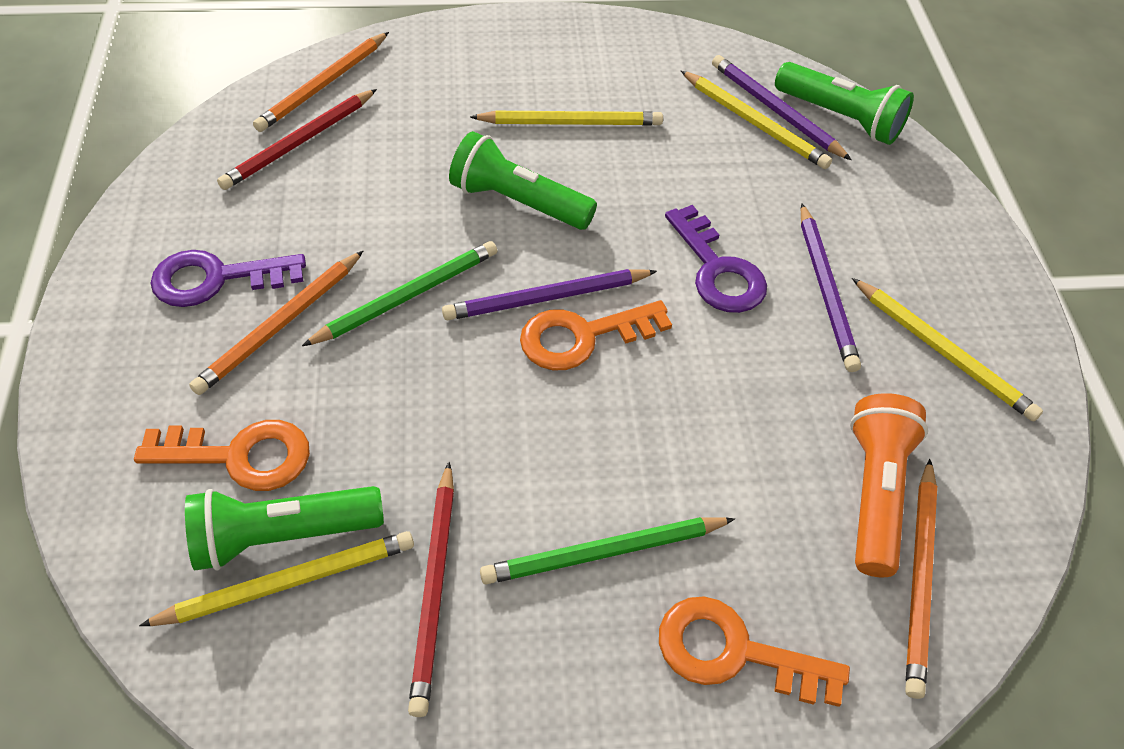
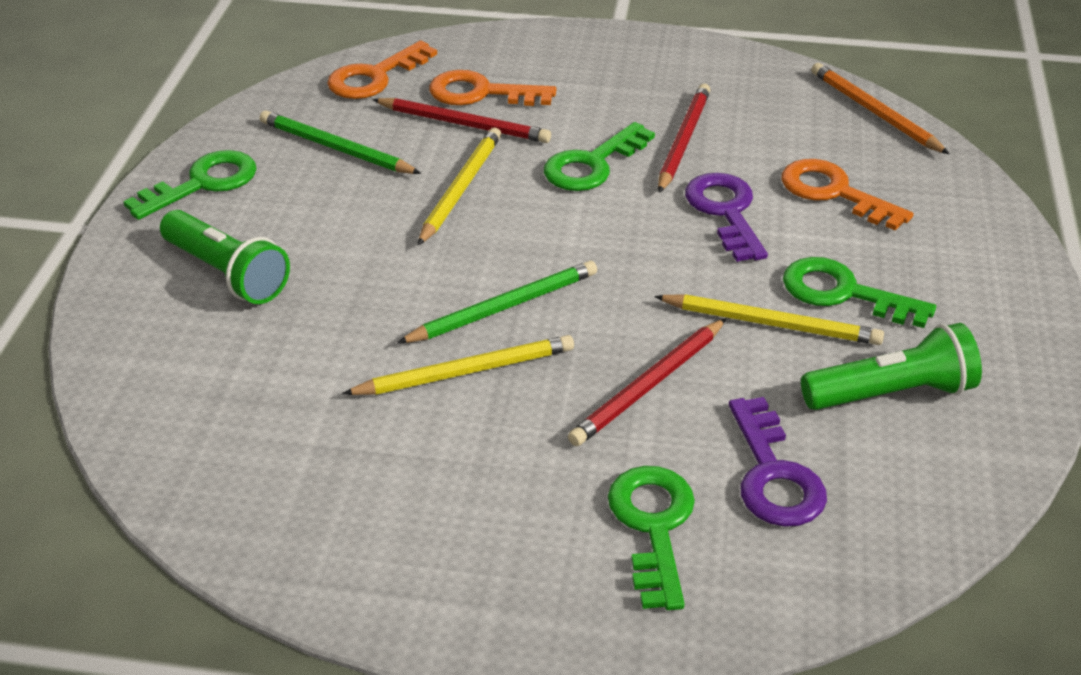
green flashlight: 3 -> 2
green key: 0 -> 4
orange flashlight: 1 -> 0
orange pencil: 3 -> 1
purple pencil: 3 -> 0
red pencil: 2 -> 3
yellow pencil: 4 -> 3

